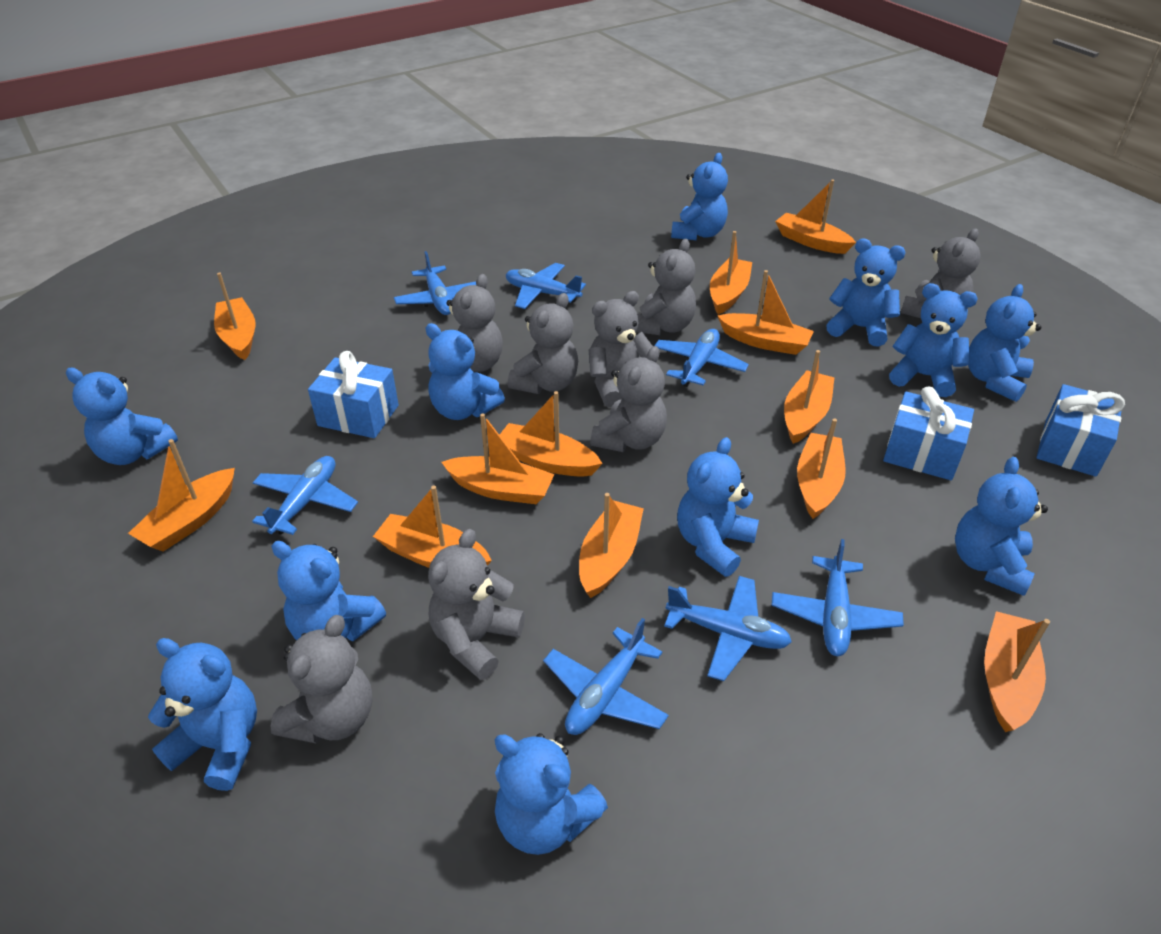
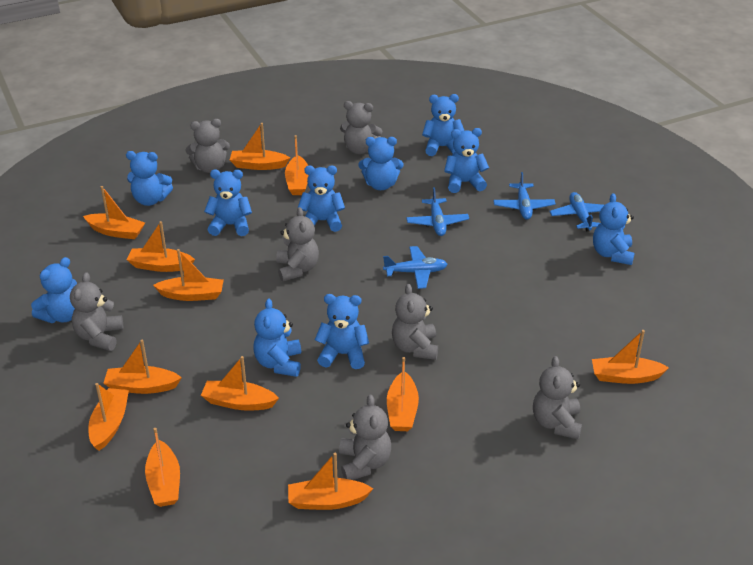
blue gift: 3 -> 0
blue plane: 7 -> 4
blue teddy bear: 11 -> 10
grey teddy bear: 8 -> 7

